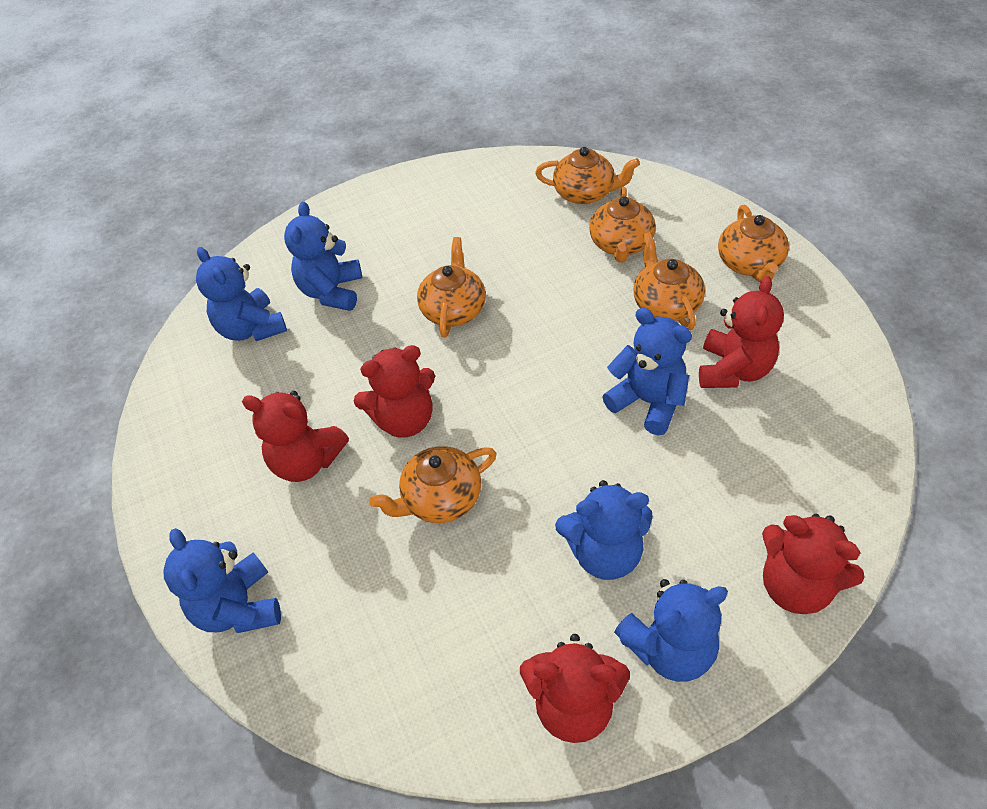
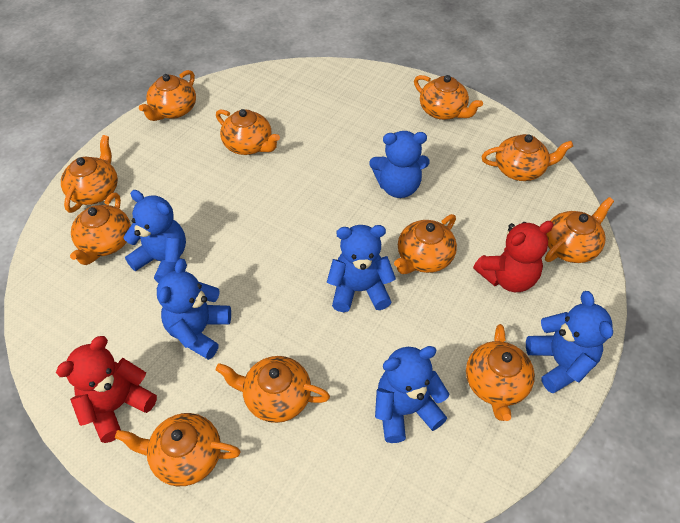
orange teapot: 6 -> 11
red teddy bear: 5 -> 2

